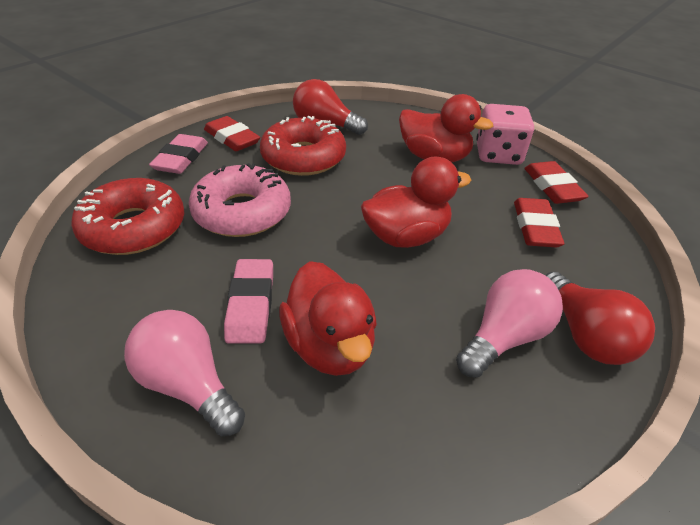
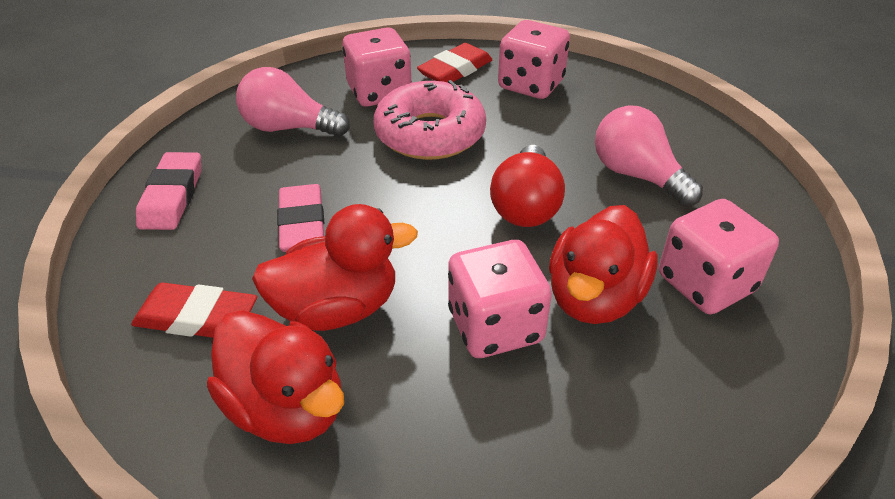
pink dice: 1 -> 4
red donut: 2 -> 0
red eraser: 3 -> 2
red light bulb: 2 -> 1

